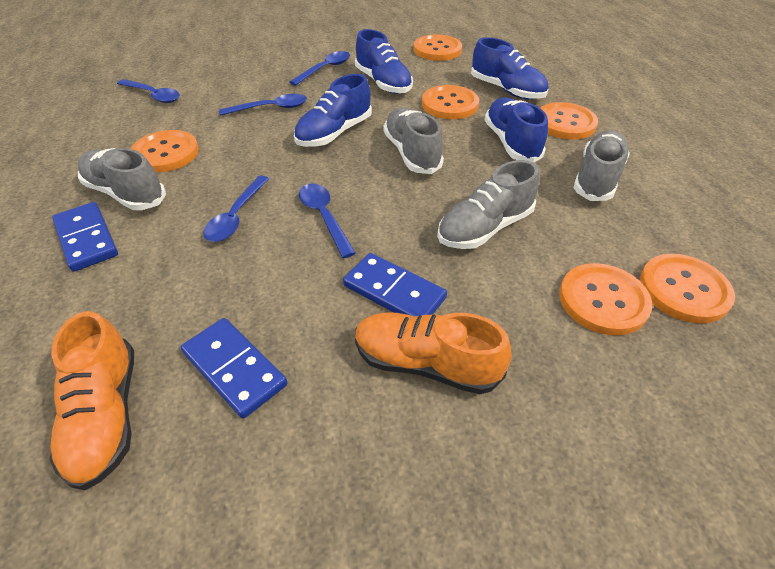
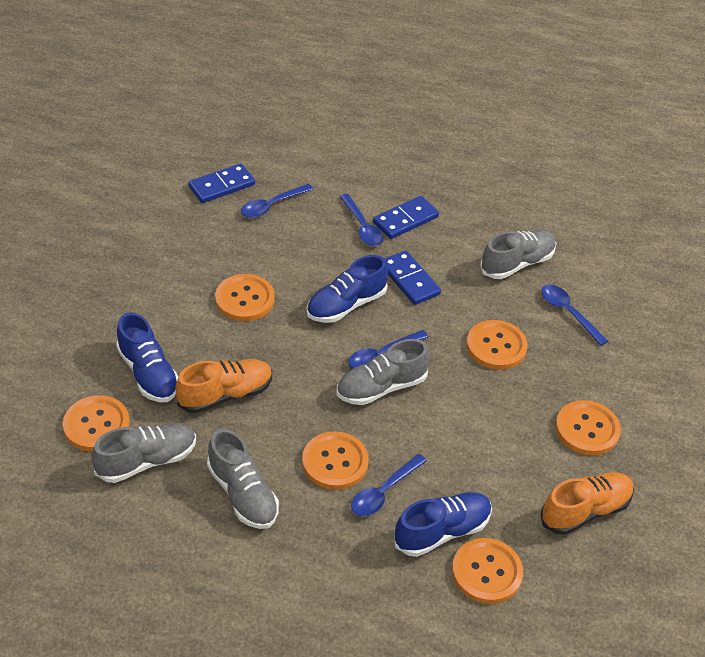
blue shoe: 4 -> 3

